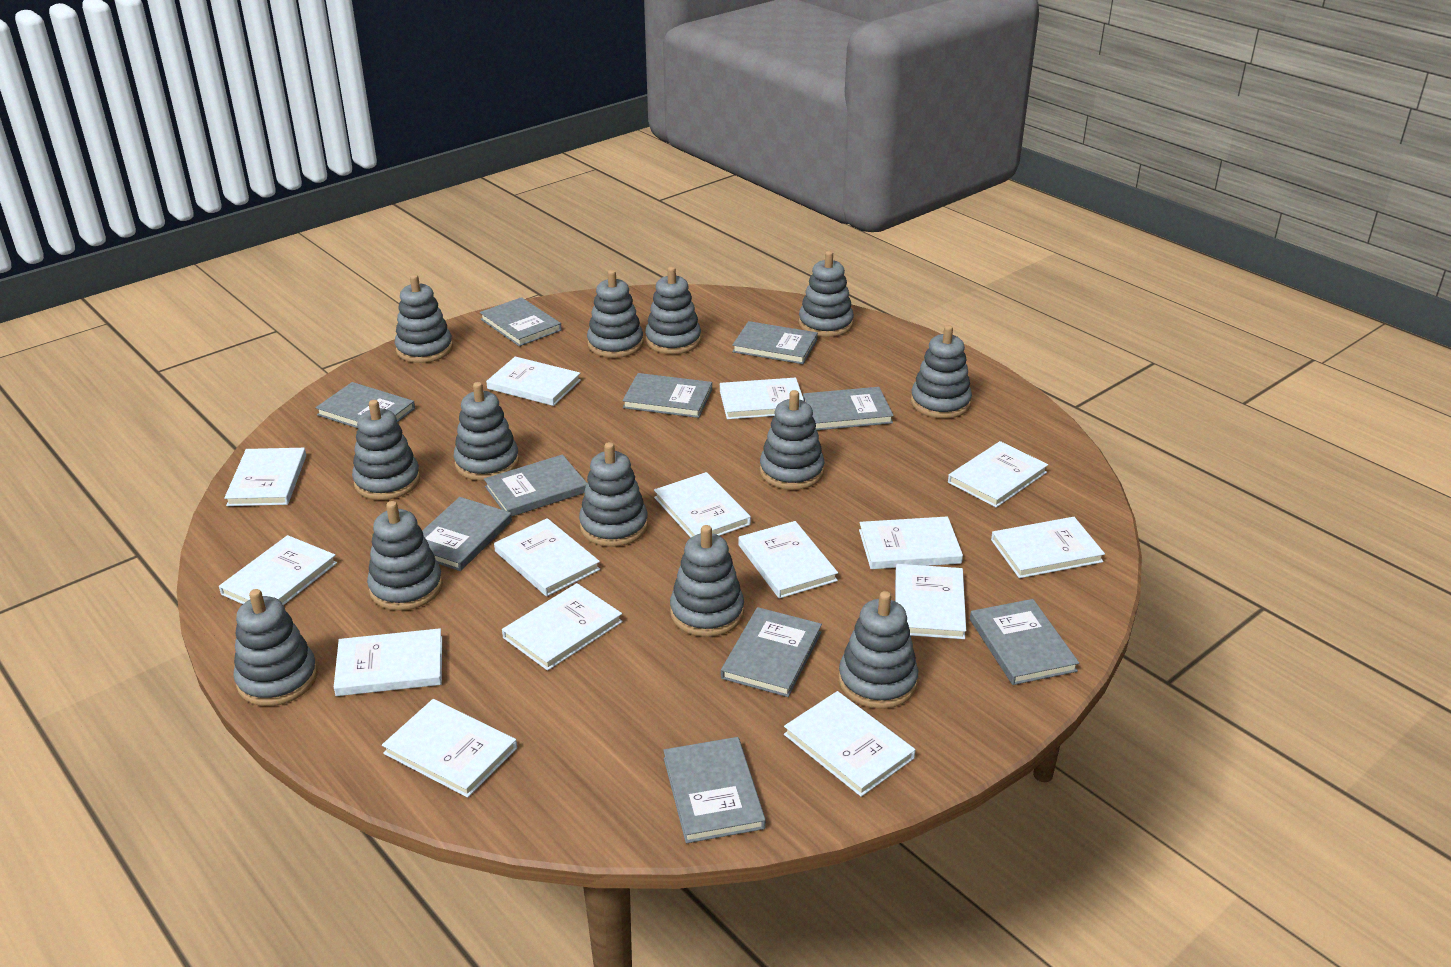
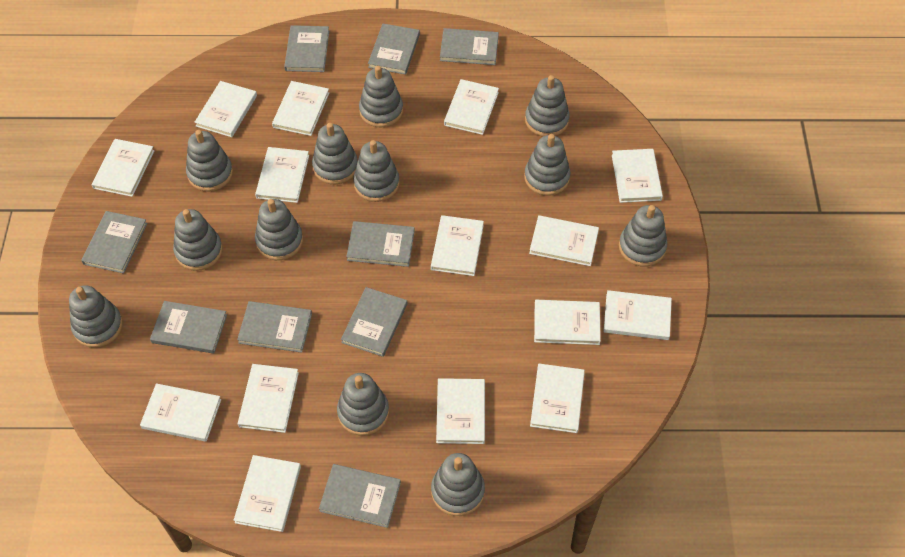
grey book: 10 -> 9
grey stacking toy: 13 -> 12

